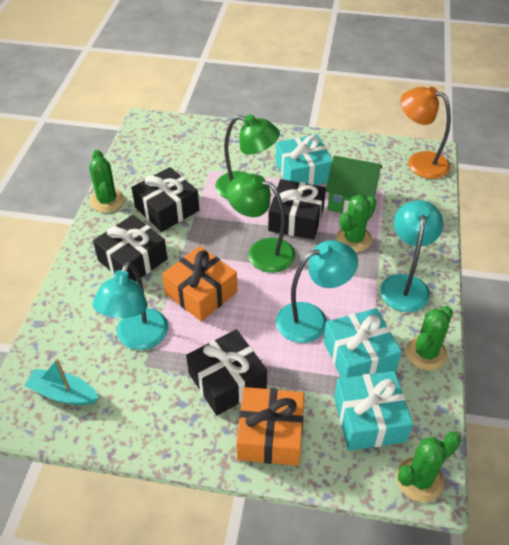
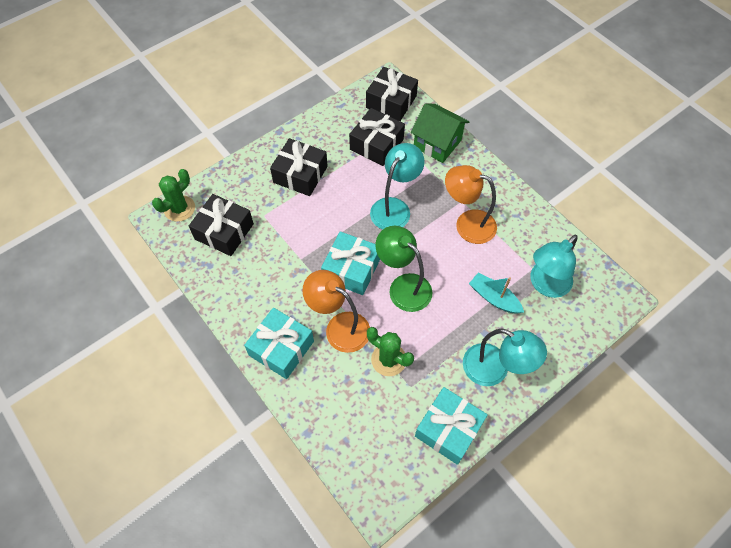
green cactus: 4 -> 2
green lamp: 2 -> 1
orange gift: 2 -> 0
orange lamp: 1 -> 2

